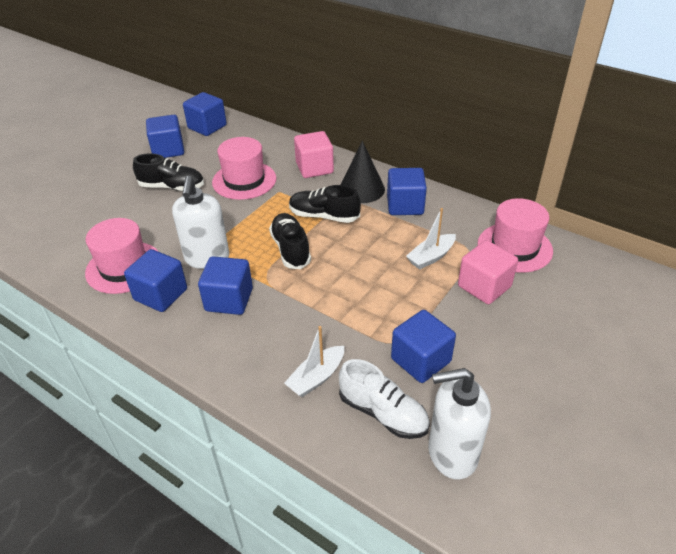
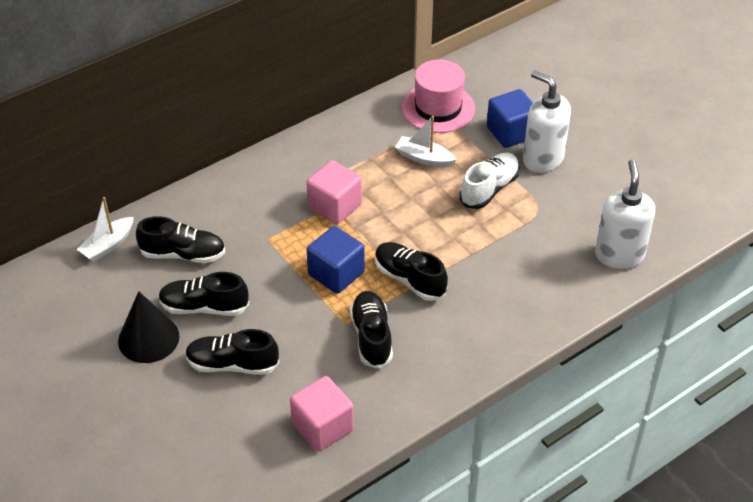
black shoe: 3 -> 5
blue cube: 6 -> 2
pink hat: 3 -> 1

